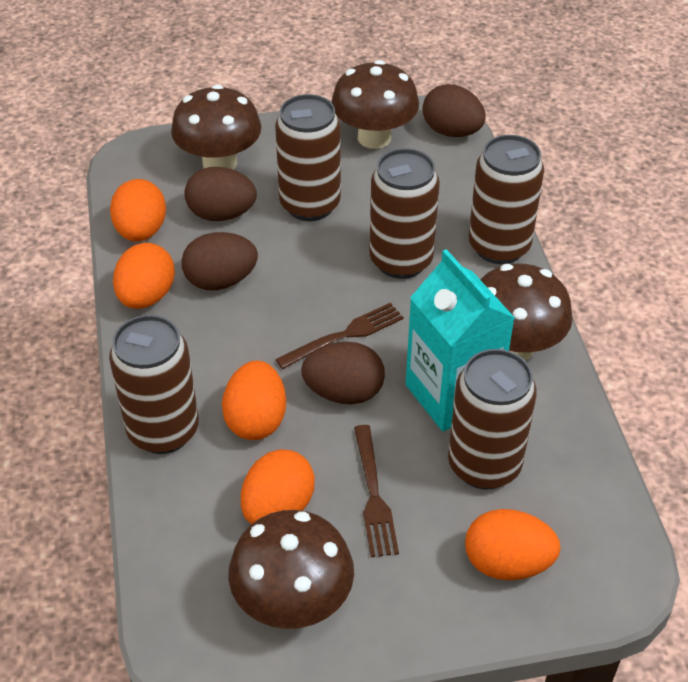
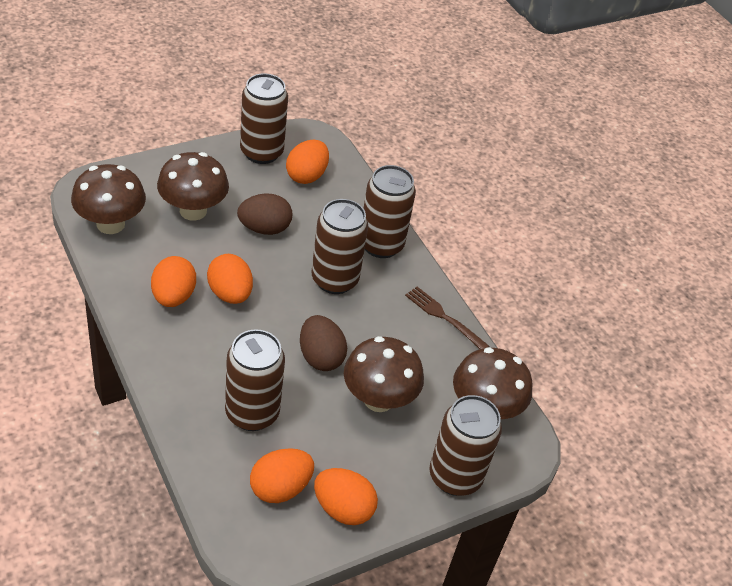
brown egg: 4 -> 2
brown fork: 2 -> 1
turquoise carton: 1 -> 0

